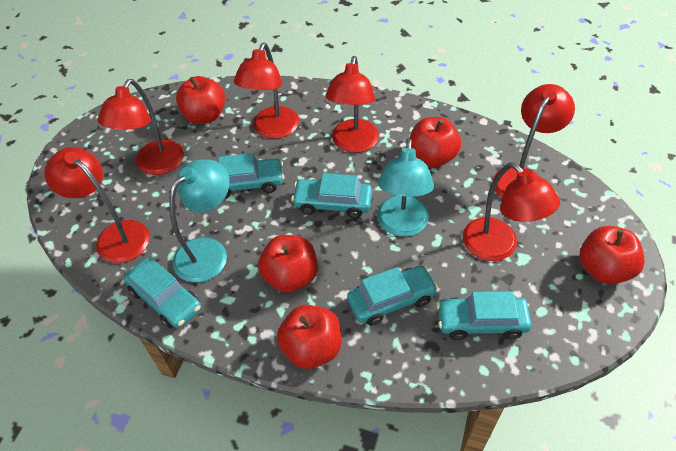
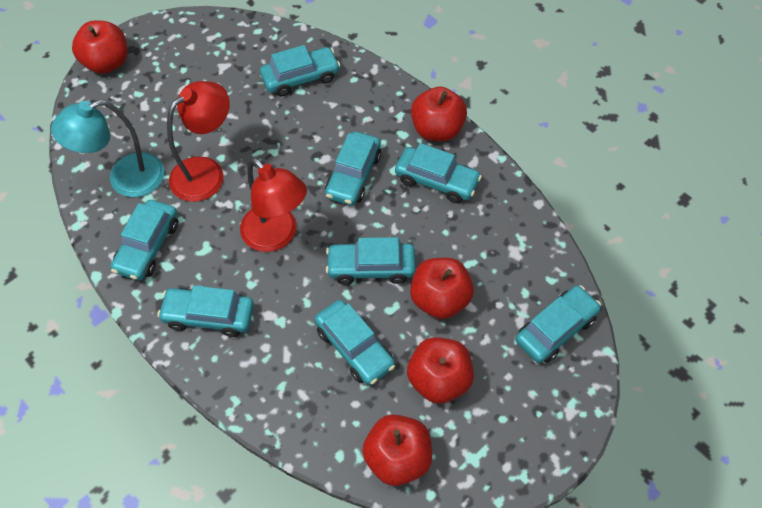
red lamp: 6 -> 2
turquoise car: 5 -> 8
turquoise lamp: 2 -> 1

